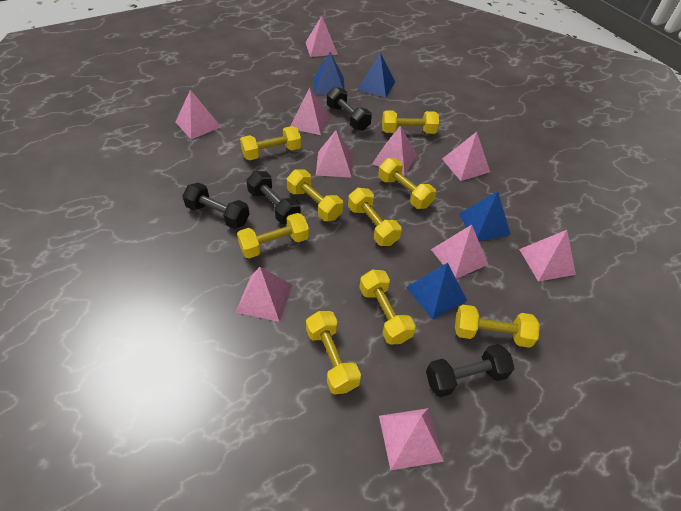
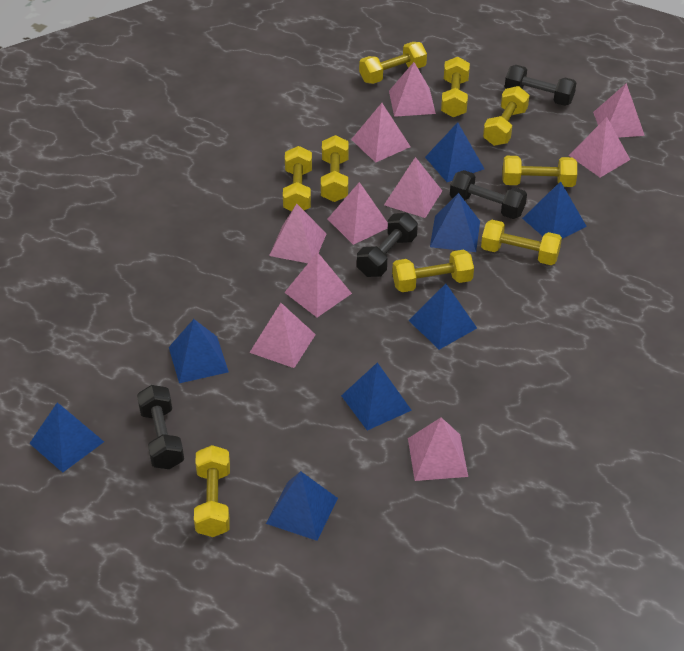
blue pyramid: 4 -> 8

